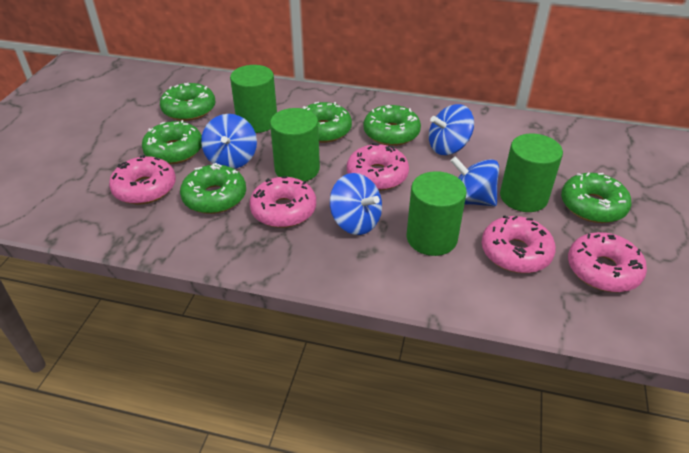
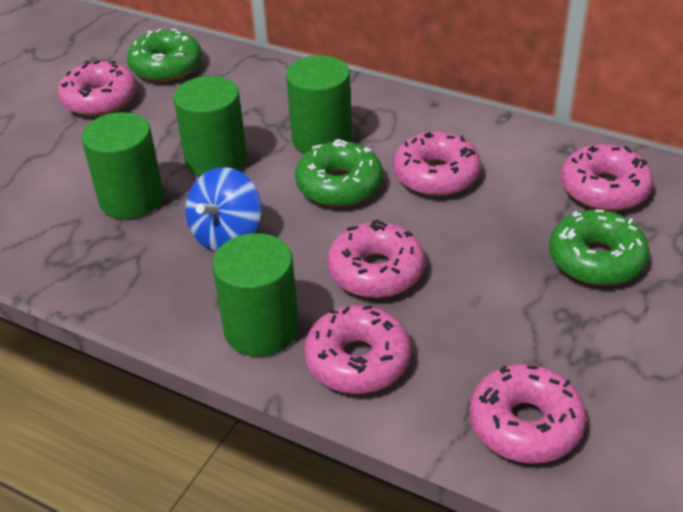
blue spinning top: 4 -> 1
green donut: 6 -> 3
pink donut: 5 -> 6

